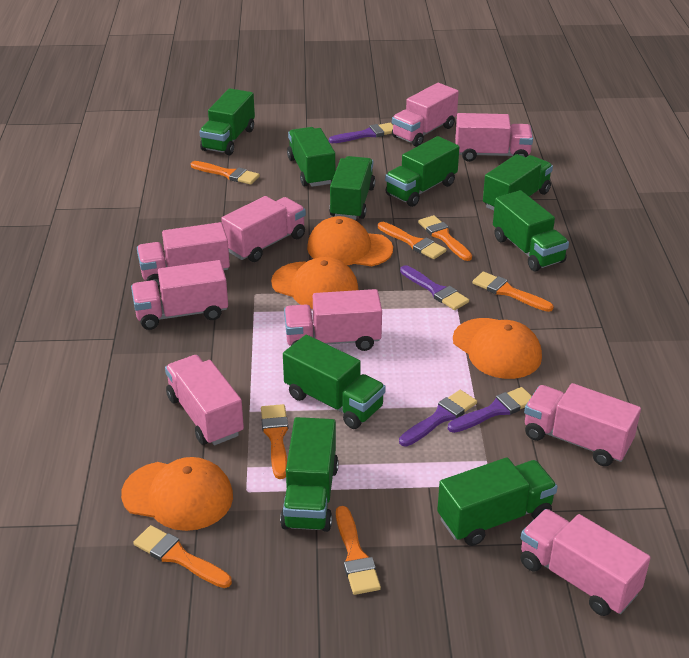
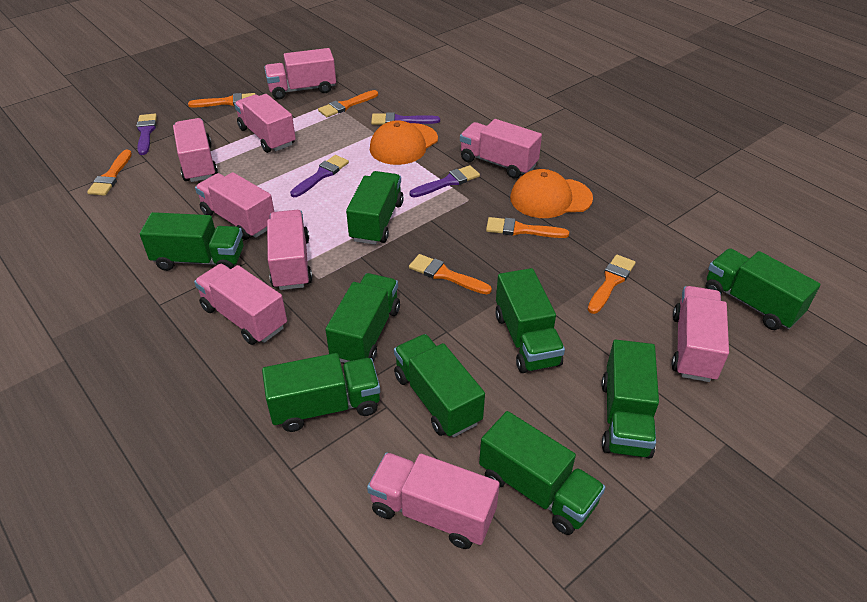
orange brush: 7 -> 6
orange cap: 4 -> 2

